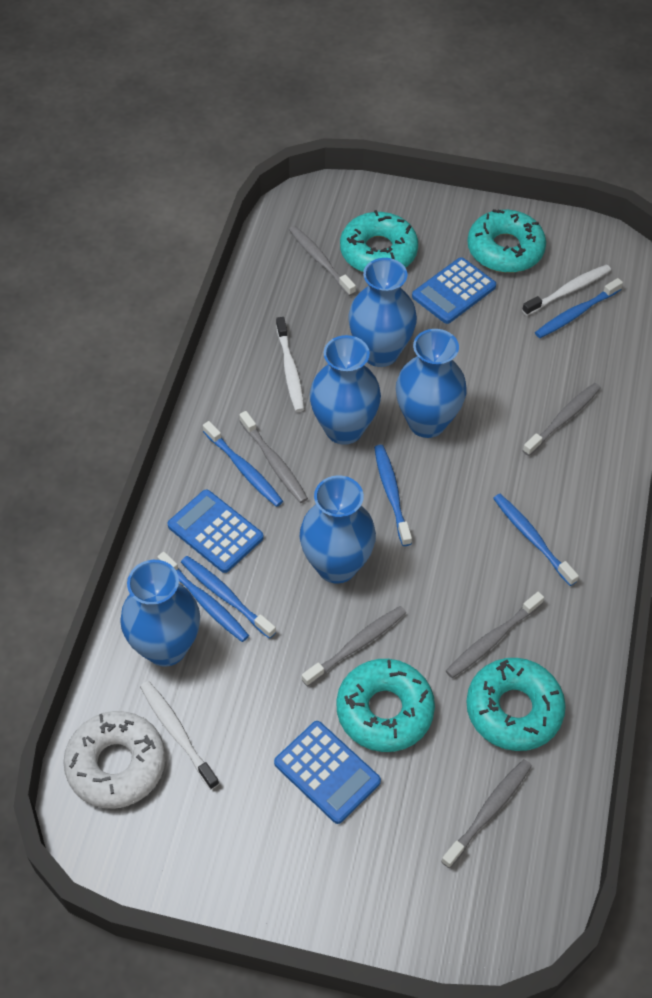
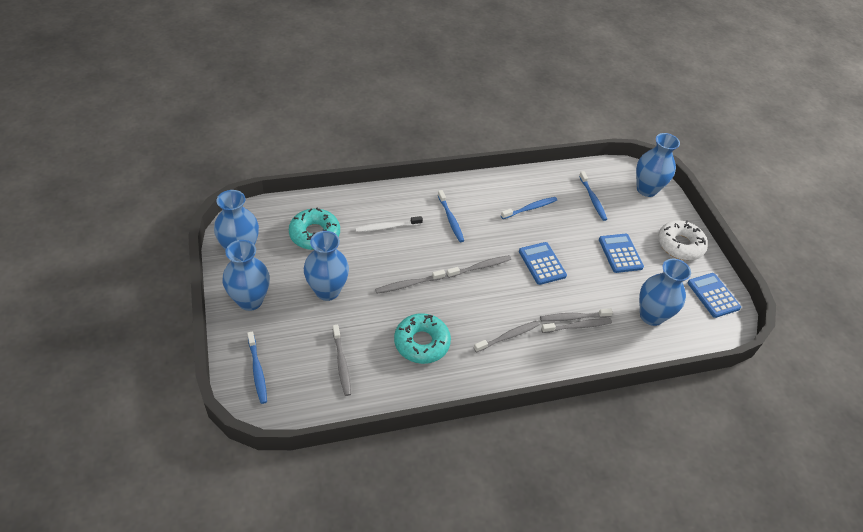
blue toothbrush: 6 -> 4
turquoise donut: 4 -> 2
white toothbrush: 3 -> 1

